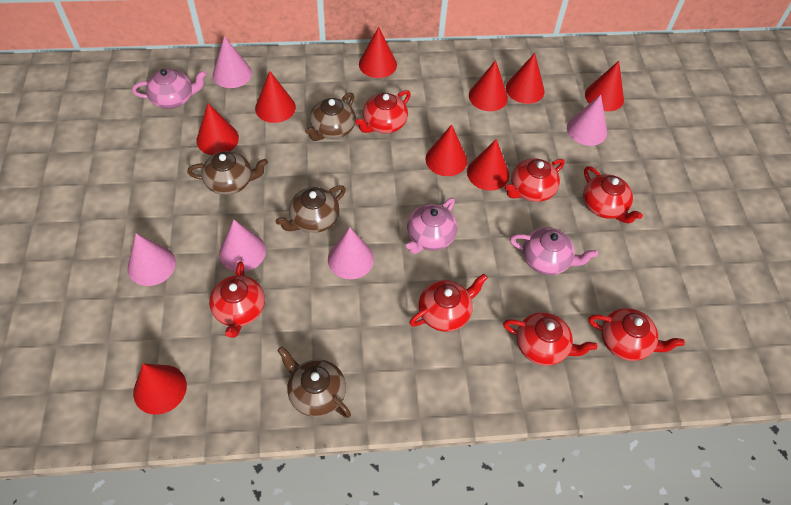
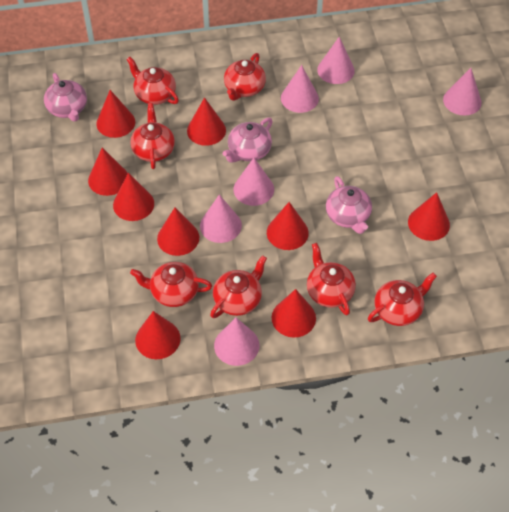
brown teapot: 4 -> 0
pink cone: 5 -> 6

